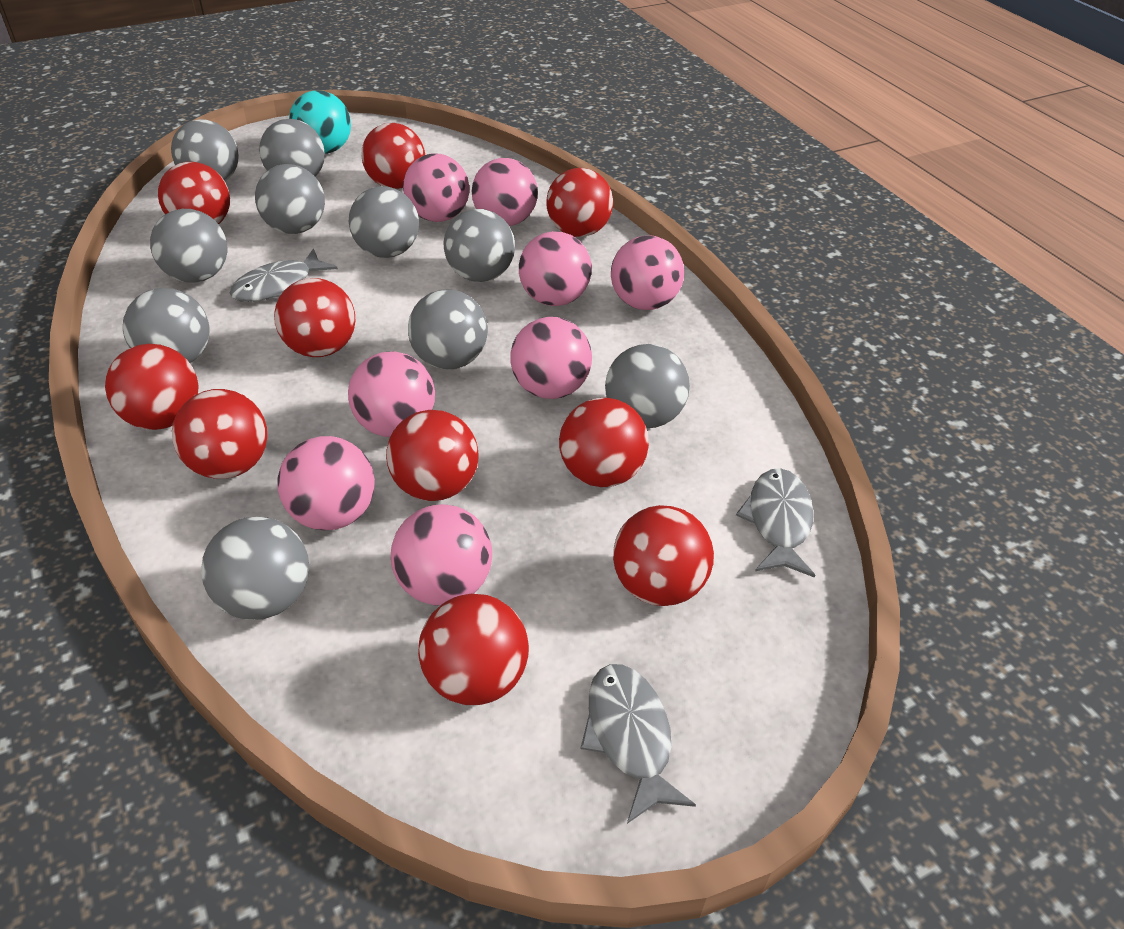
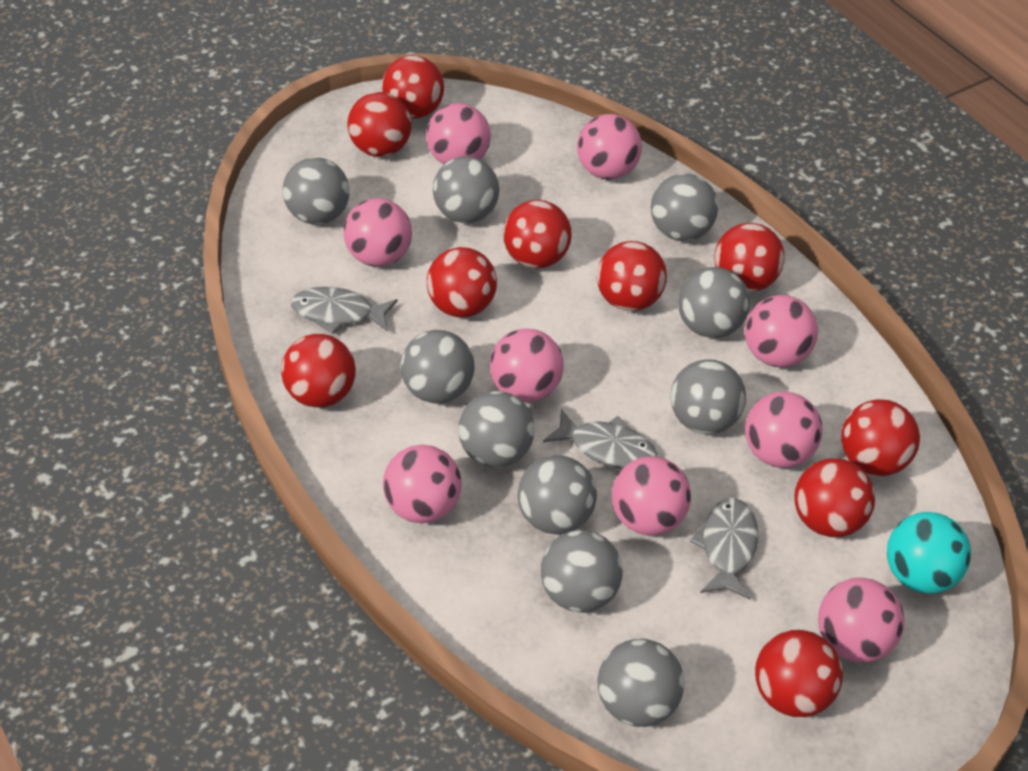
pink ball: 8 -> 9

